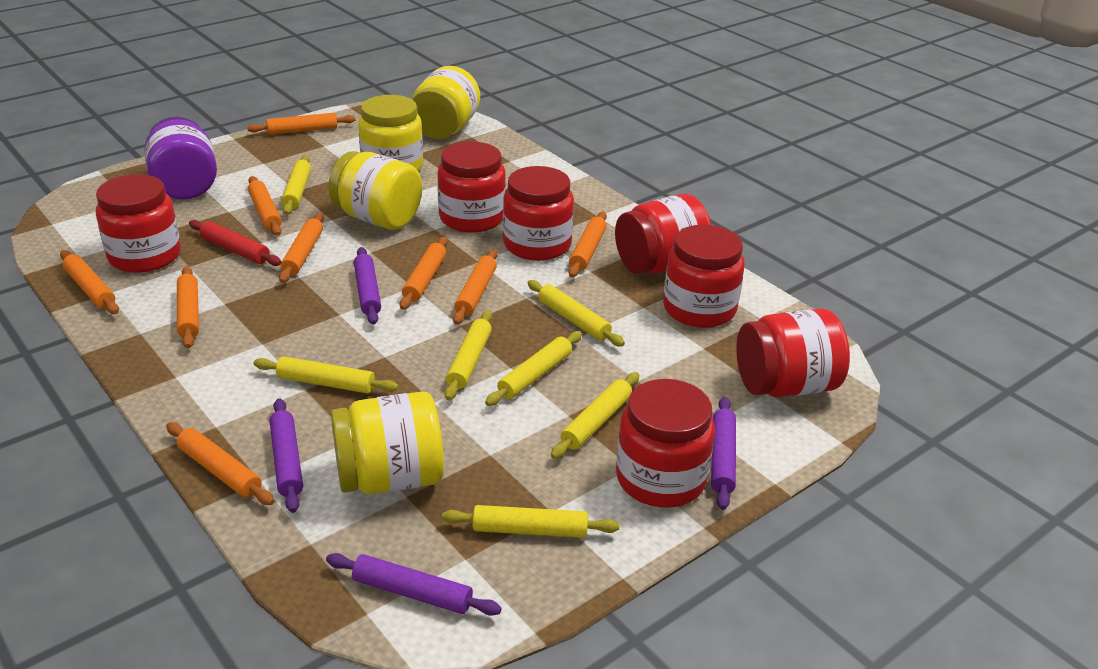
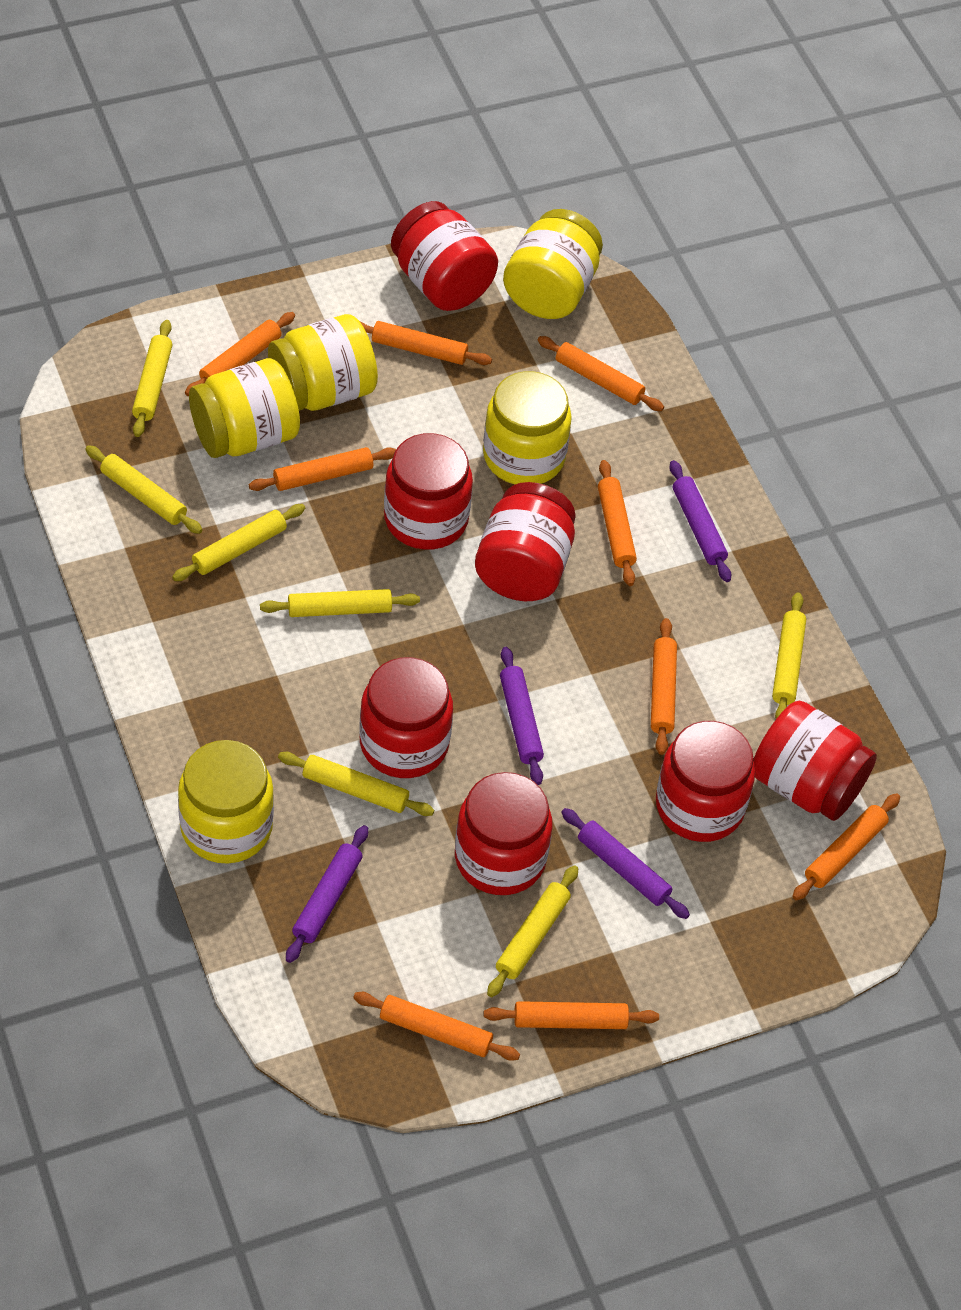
purple jar: 1 -> 0
red rolling pin: 1 -> 0
yellow jar: 4 -> 5

